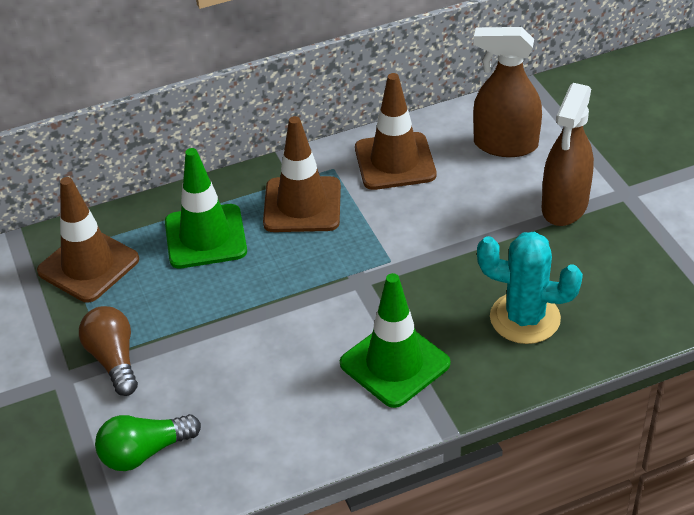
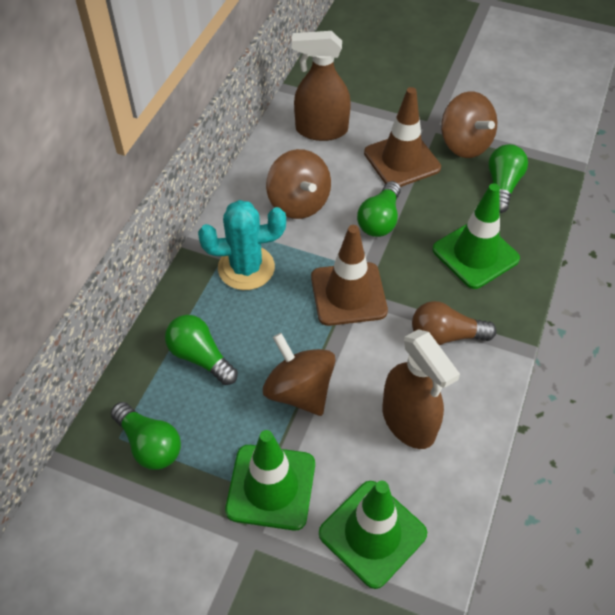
brown spinning top: 0 -> 3
brown traffic cone: 3 -> 2
green light bulb: 1 -> 4
green traffic cone: 2 -> 3

